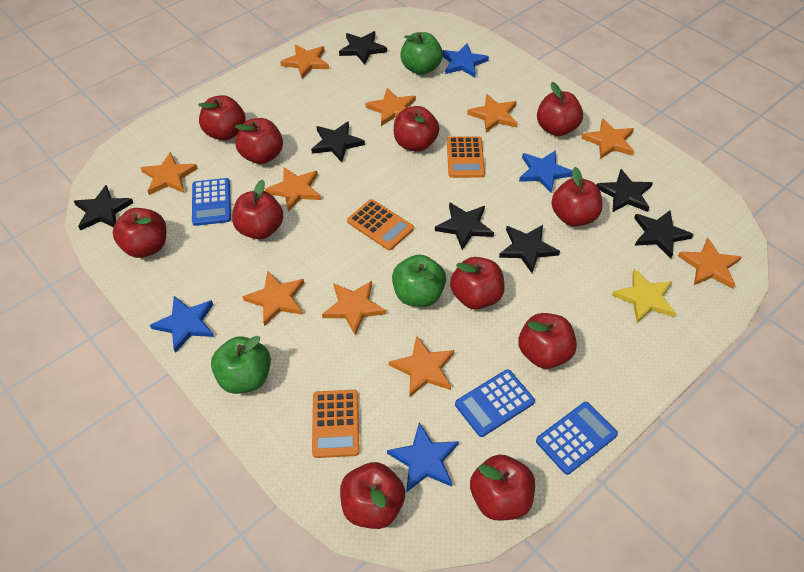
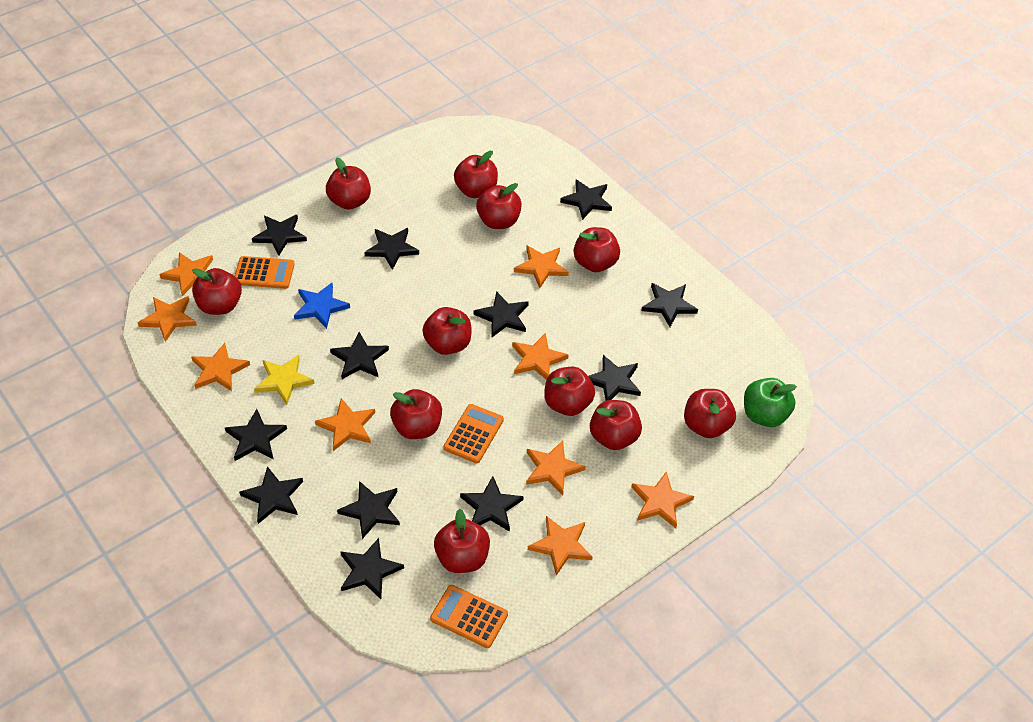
black star: 7 -> 12
blue calculator: 3 -> 0
blue star: 4 -> 1
green apple: 3 -> 1
orange star: 10 -> 9

